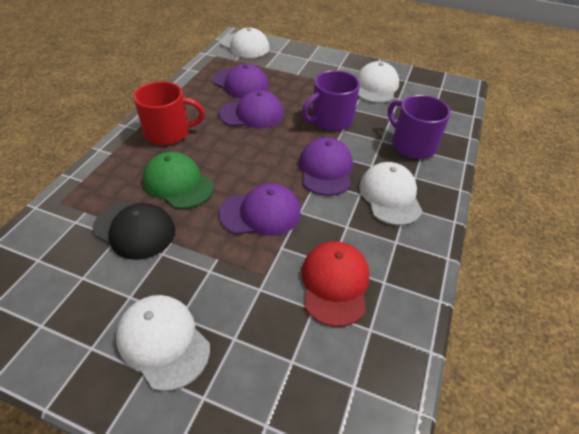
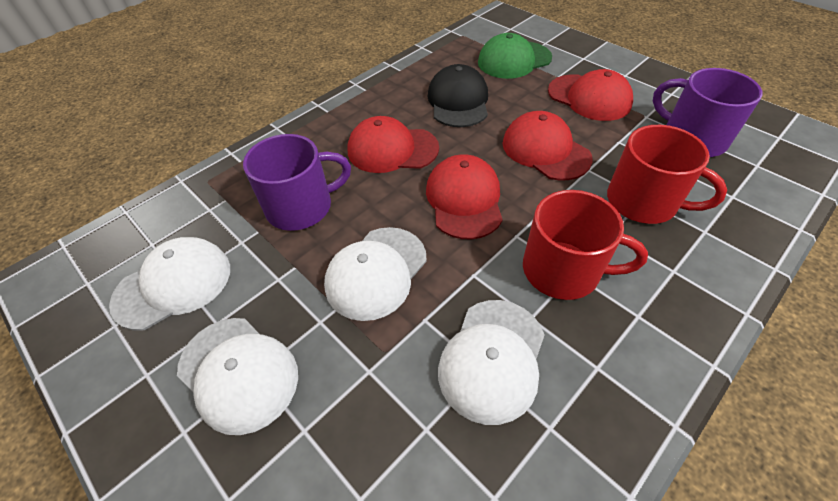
purple cap: 4 -> 0
red cap: 1 -> 4
red mug: 1 -> 2

